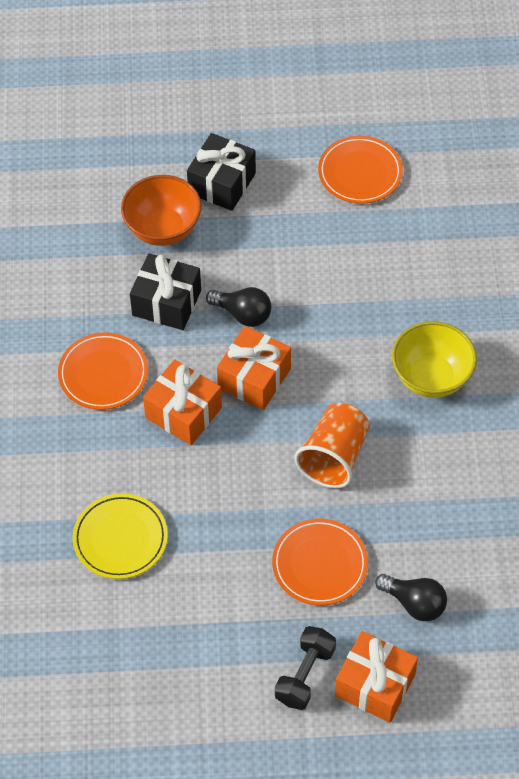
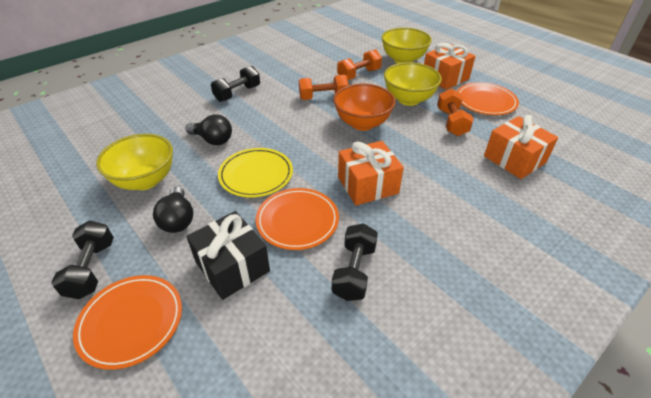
black dumbbell: 1 -> 3
black gift: 2 -> 1
orange cup: 1 -> 0
orange dumbbell: 0 -> 3
yellow bowl: 1 -> 3

